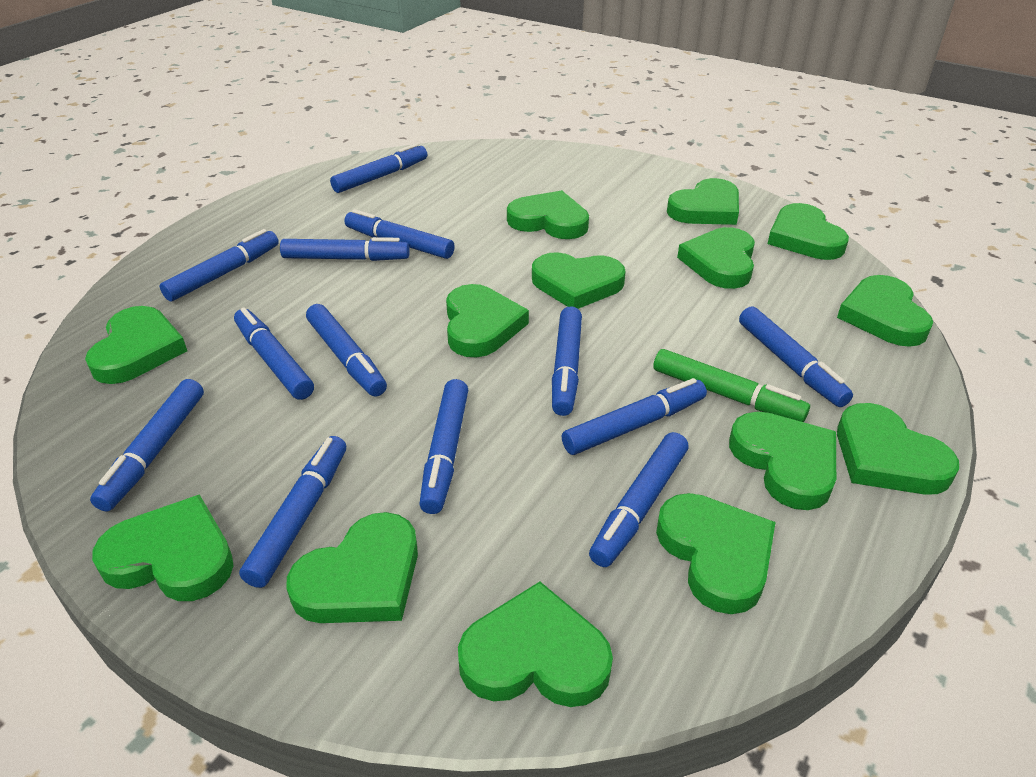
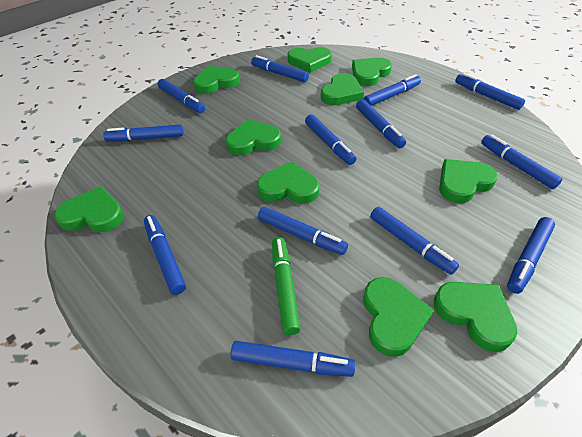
green heart: 14 -> 10

